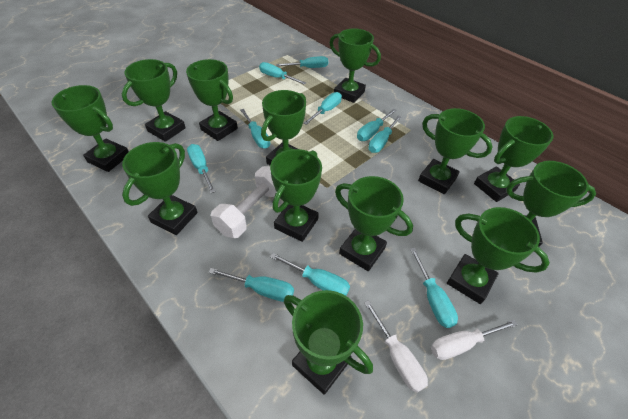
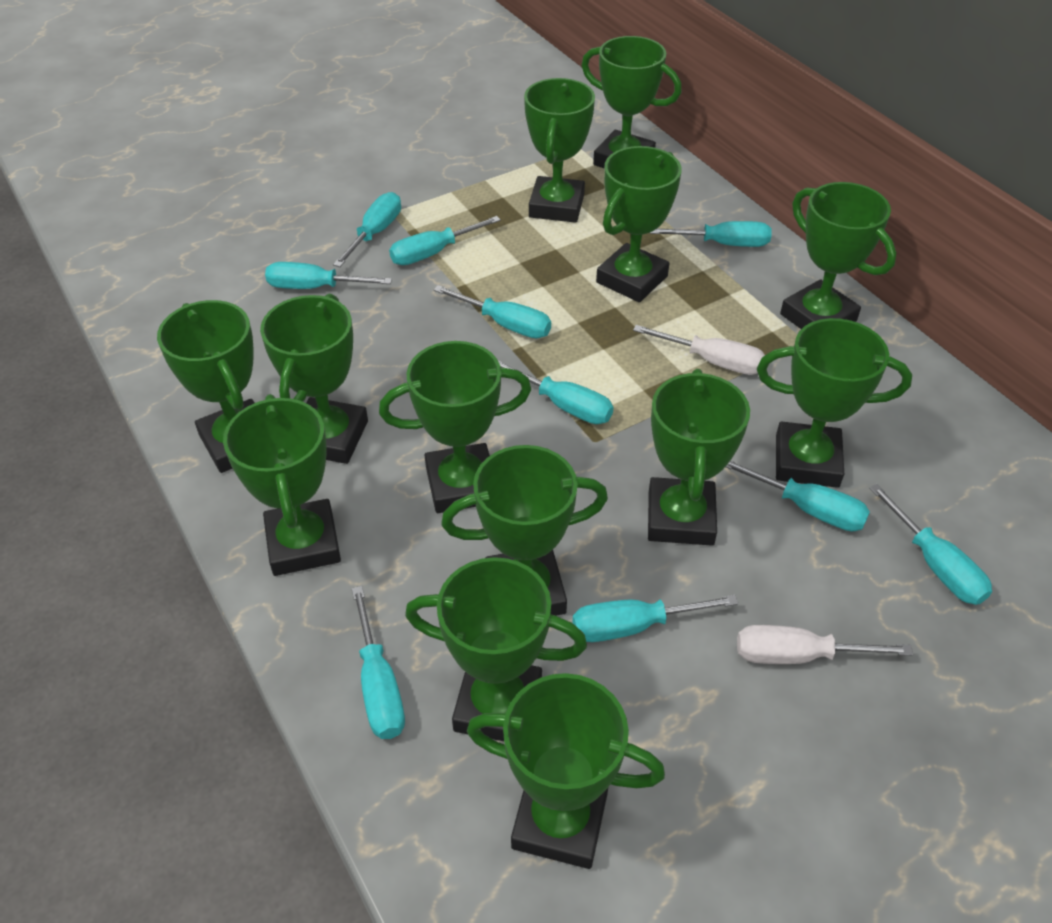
white dumbbell: 1 -> 0

